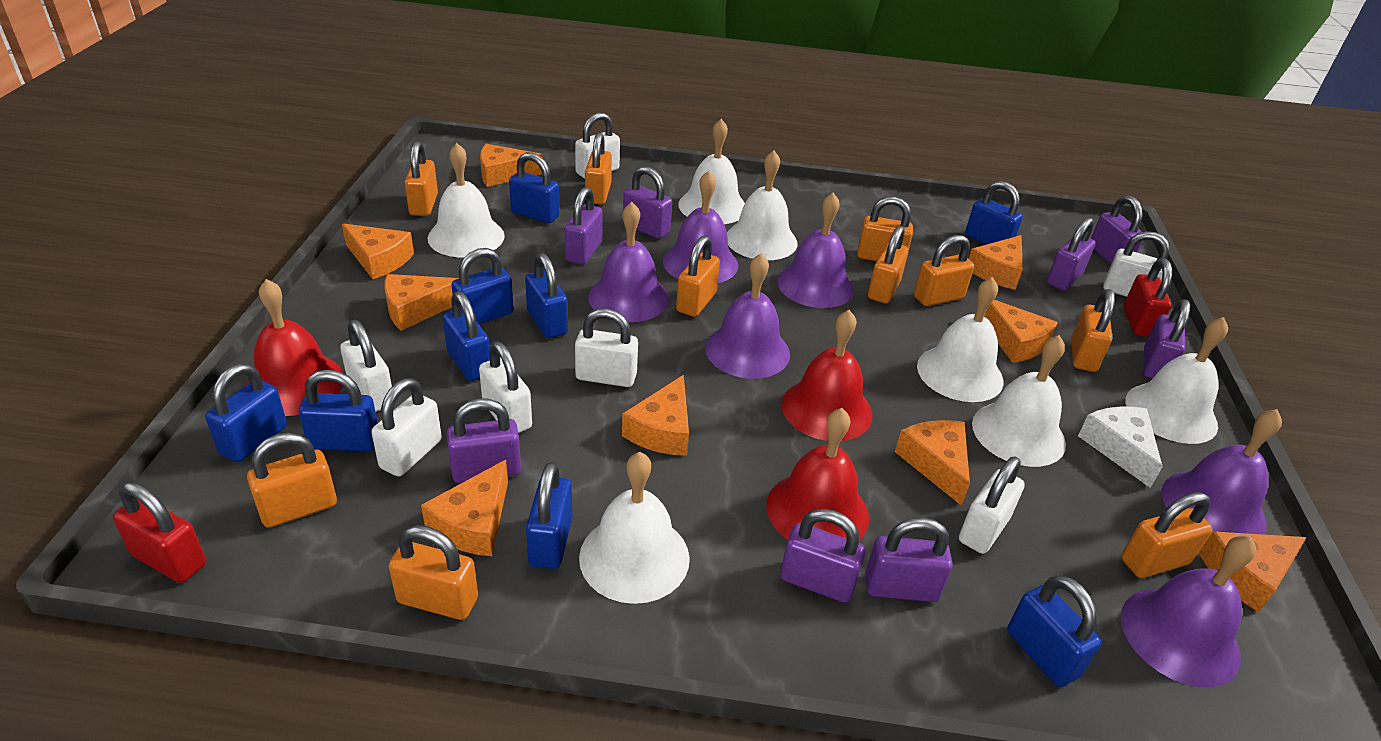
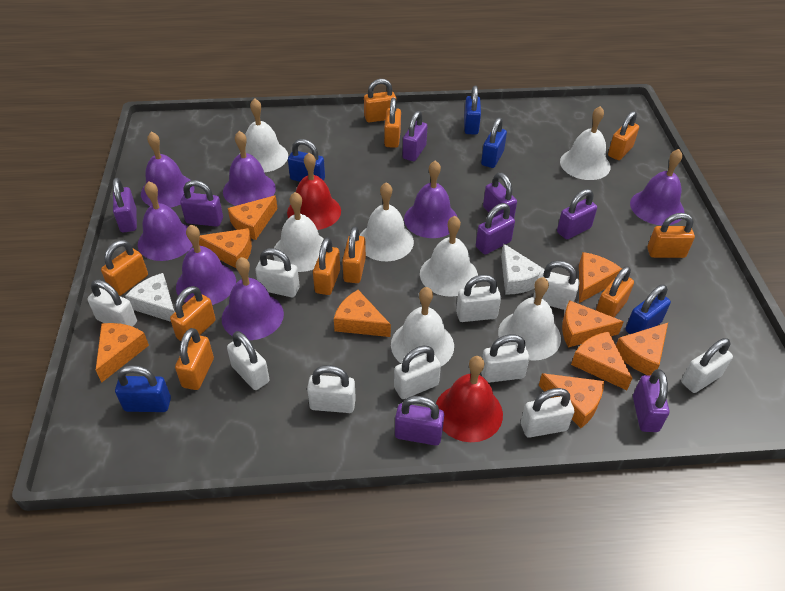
blue padlock: 9 -> 5
purple bell: 6 -> 7
red bell: 3 -> 2
red padlock: 2 -> 0
white cheese: 1 -> 2
white padlock: 7 -> 10

